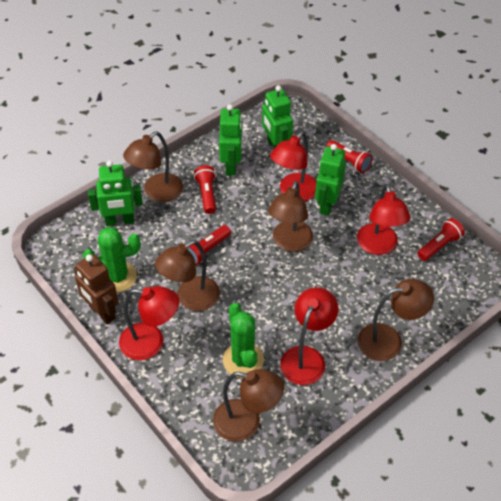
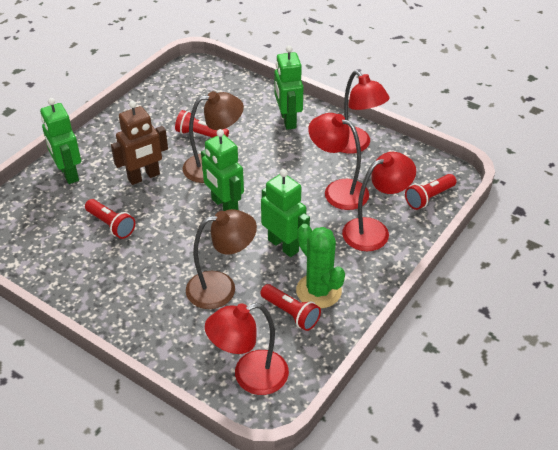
brown lamp: 5 -> 2
green cactus: 2 -> 1

